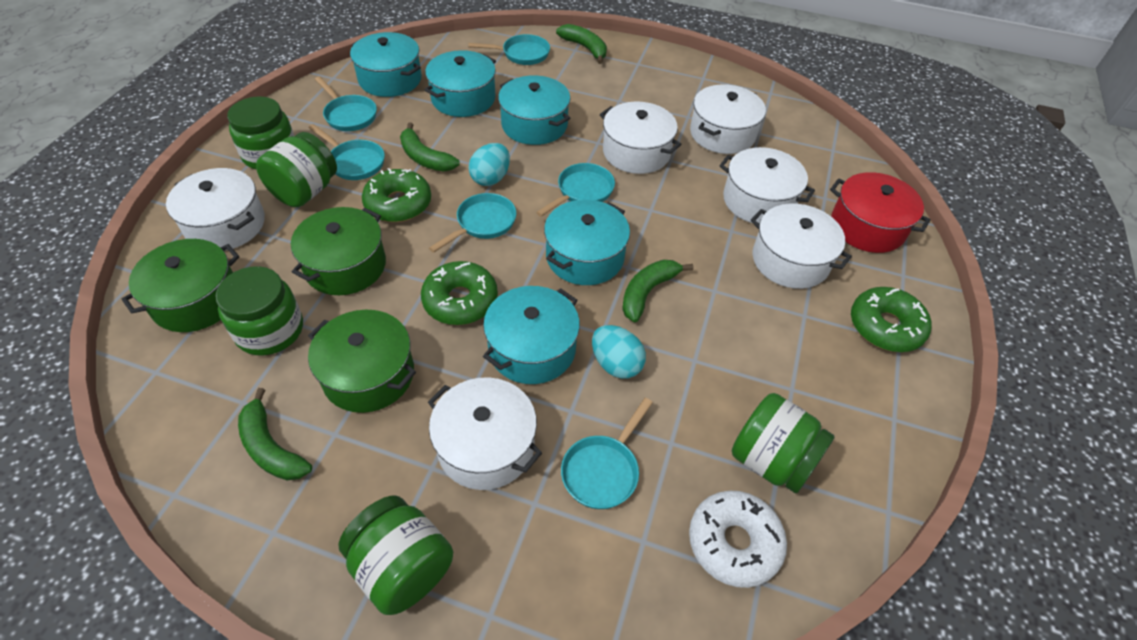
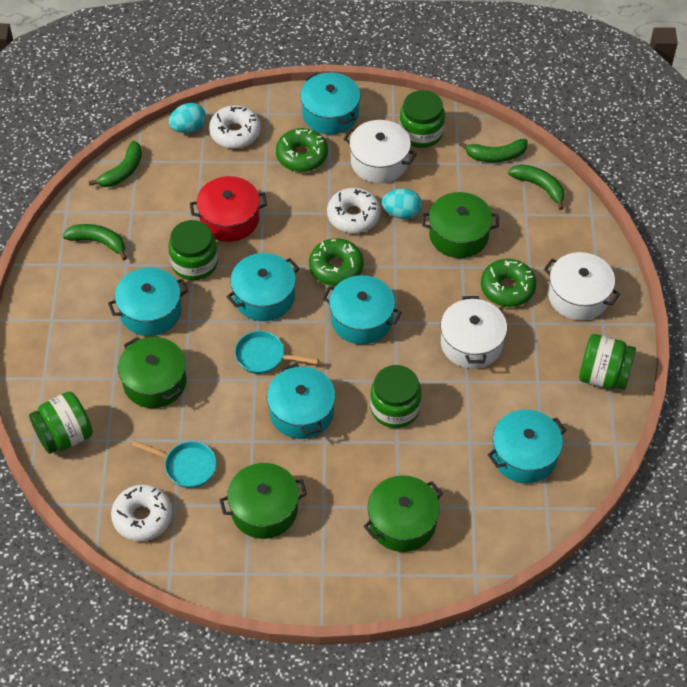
green pot: 3 -> 4
turquoise pan: 6 -> 2
turquoise pot: 5 -> 6
white donut: 1 -> 3
white pot: 6 -> 3

